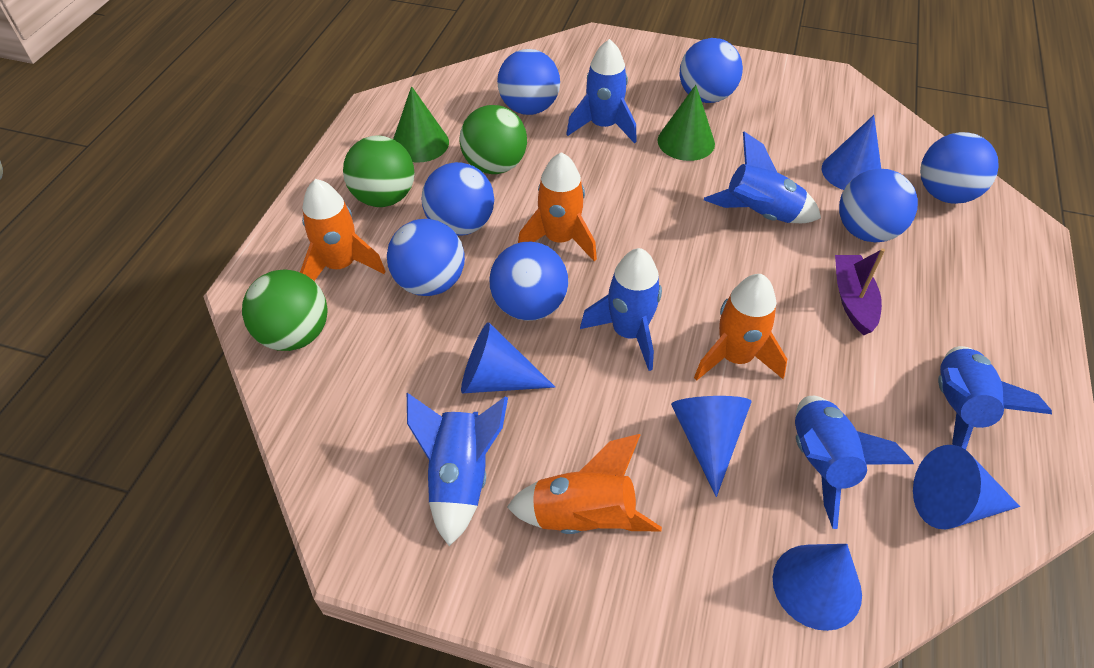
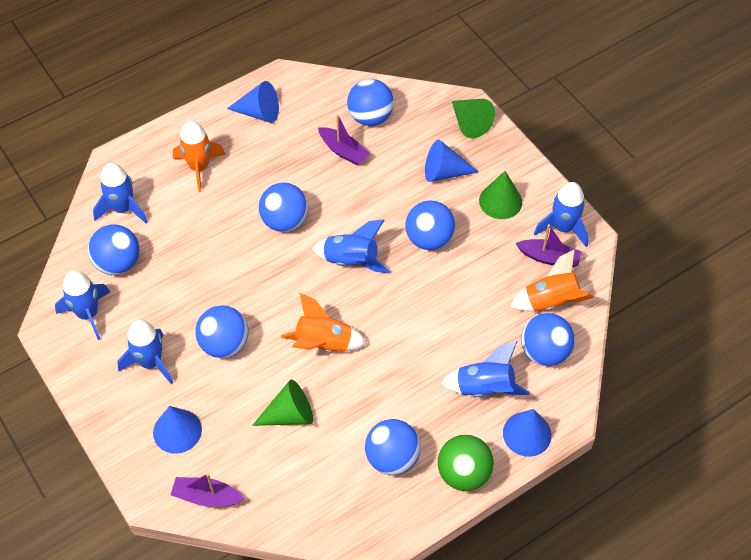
blue cone: 5 -> 4
green ball: 3 -> 1
green cone: 2 -> 3
orange rocket: 4 -> 3
purple boat: 1 -> 3

